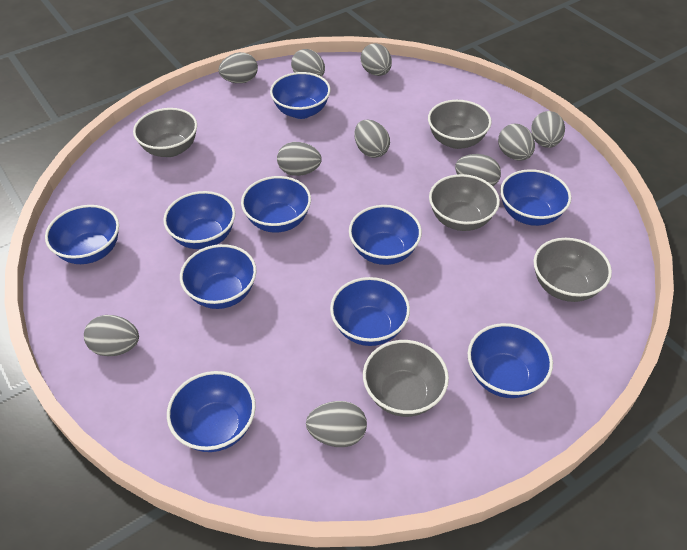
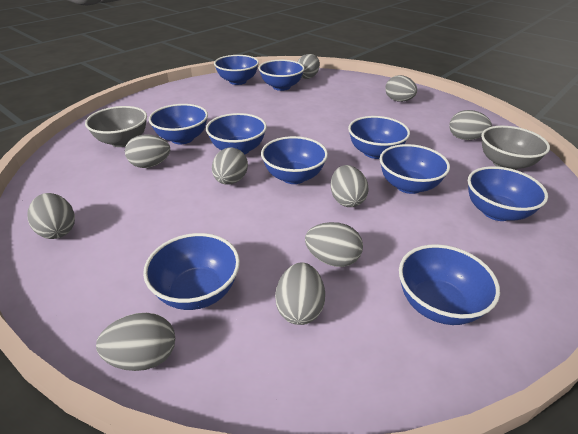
grey bowl: 5 -> 2

